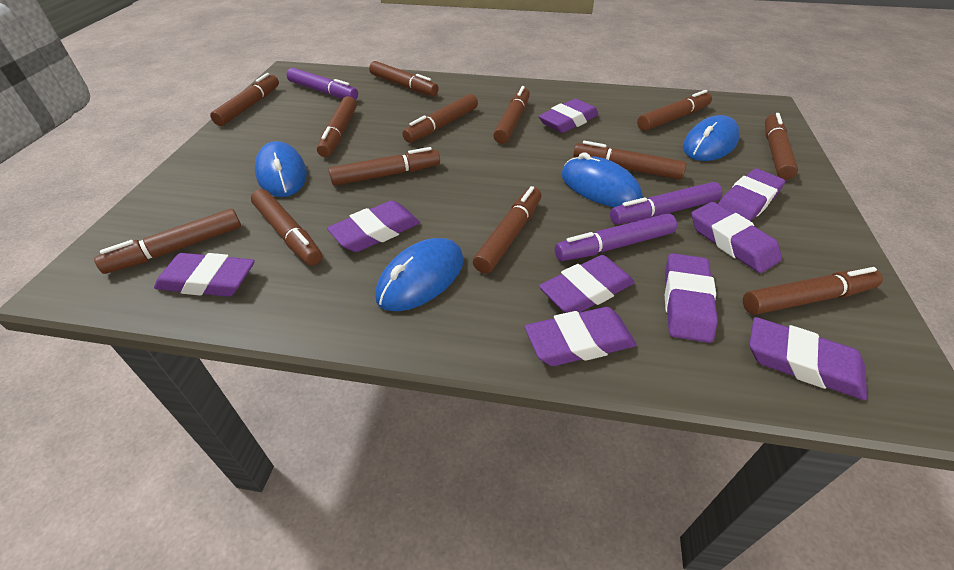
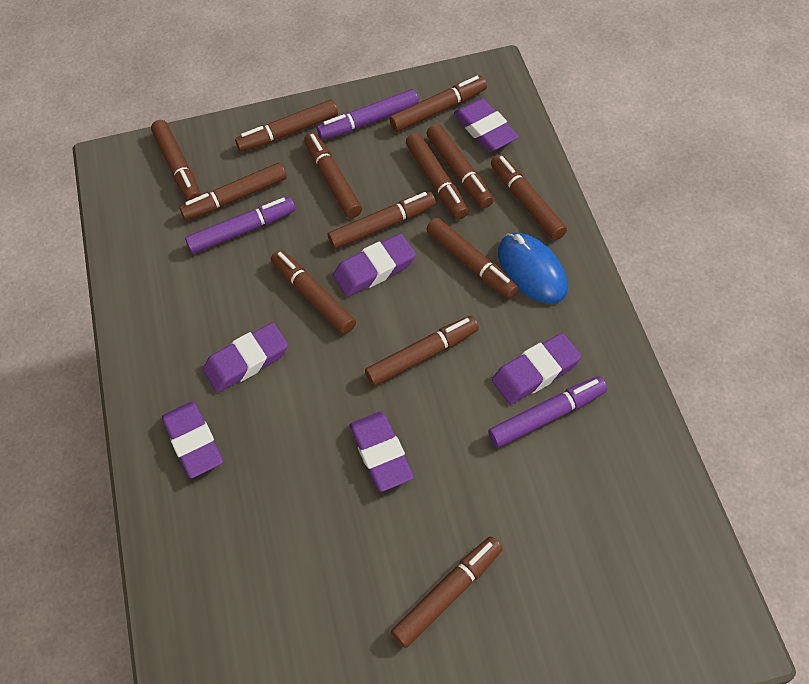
blue mouse: 4 -> 1
purple eraser: 9 -> 6

